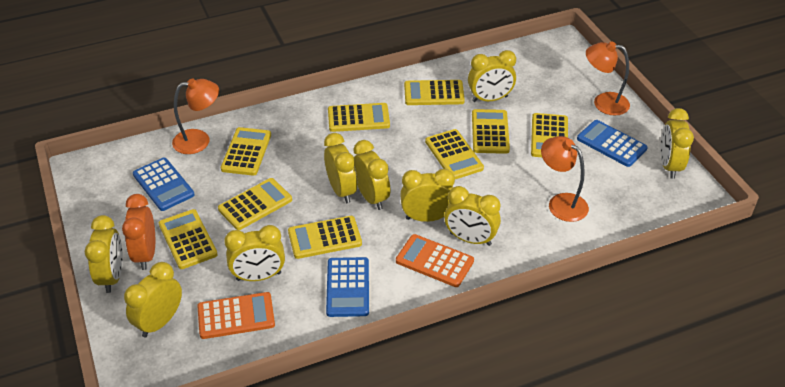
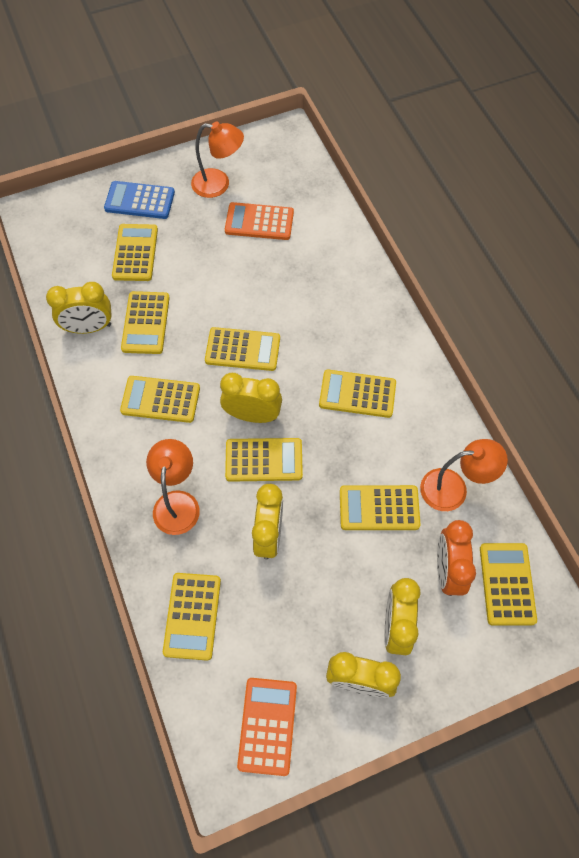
blue calculator: 3 -> 1
yellow clock: 9 -> 5

